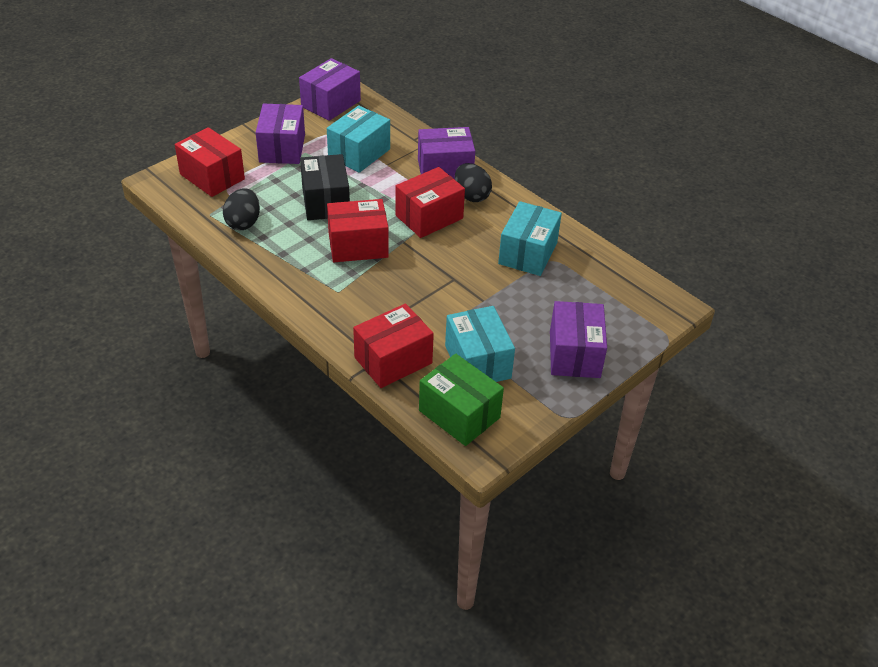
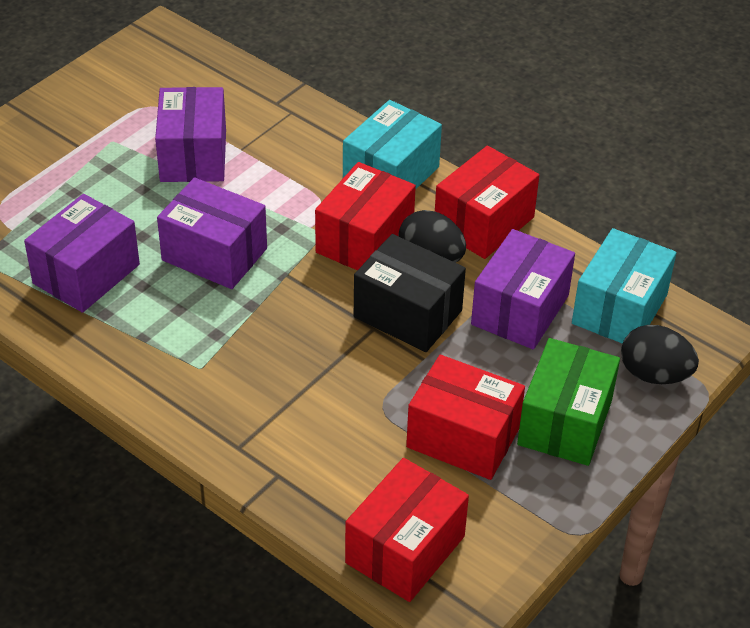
turquoise box: 3 -> 2

